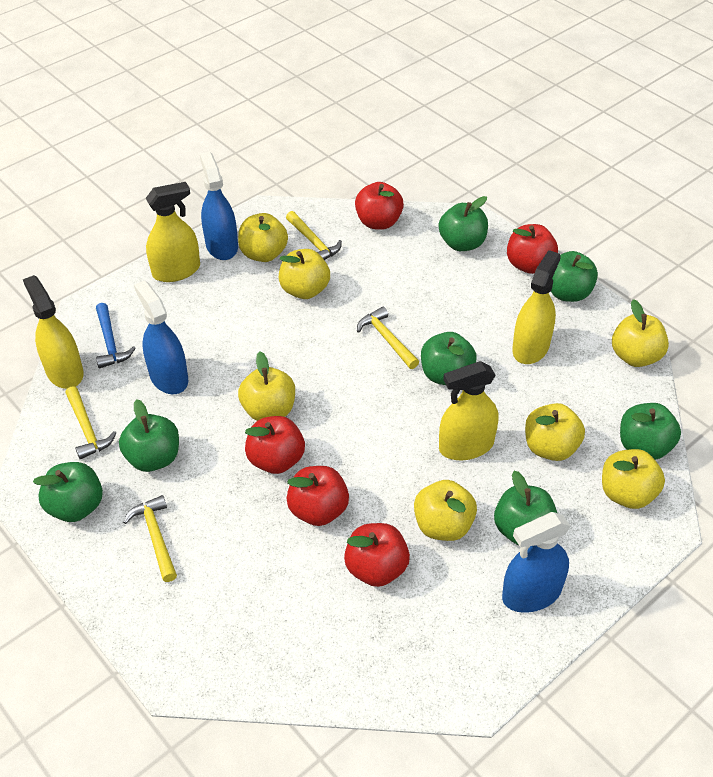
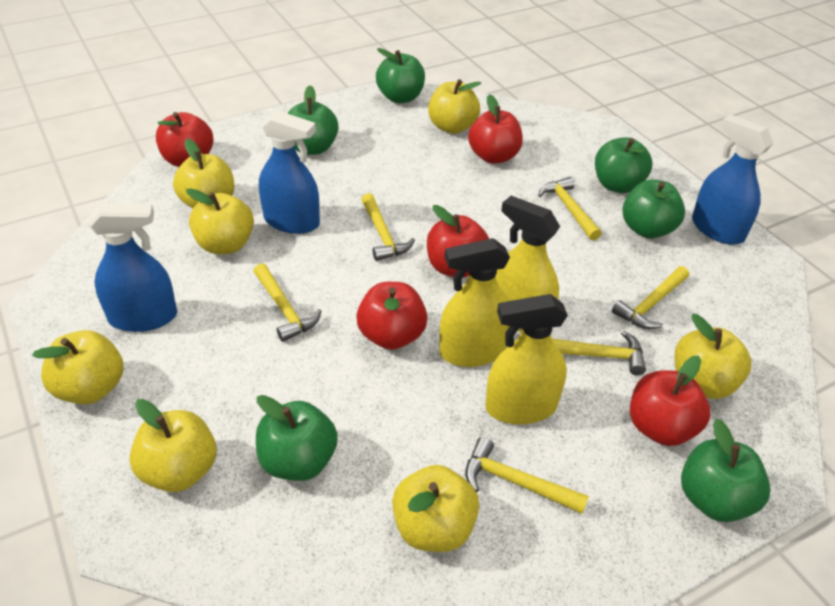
blue hammer: 1 -> 0
green apple: 7 -> 6
yellow hammer: 4 -> 6
yellow spray bottle: 4 -> 3

